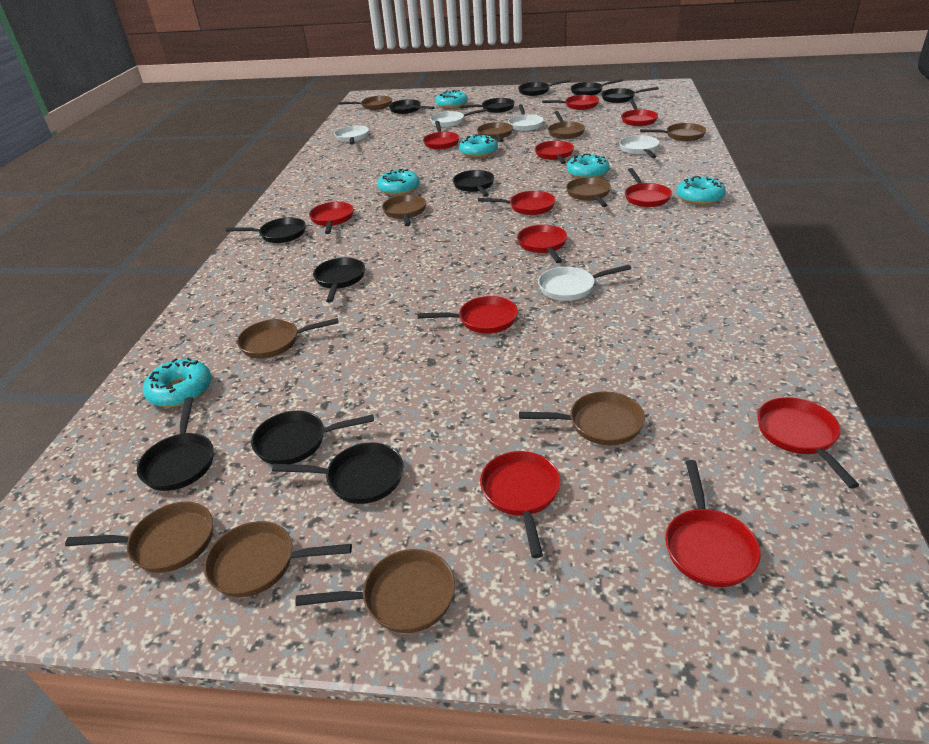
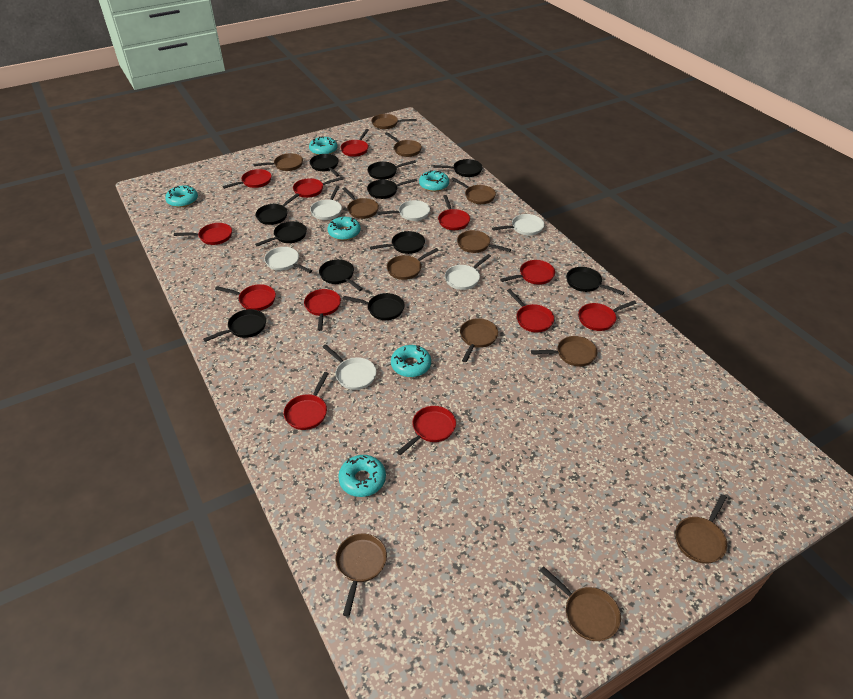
brown pan: 11 -> 12
white pan: 5 -> 6

